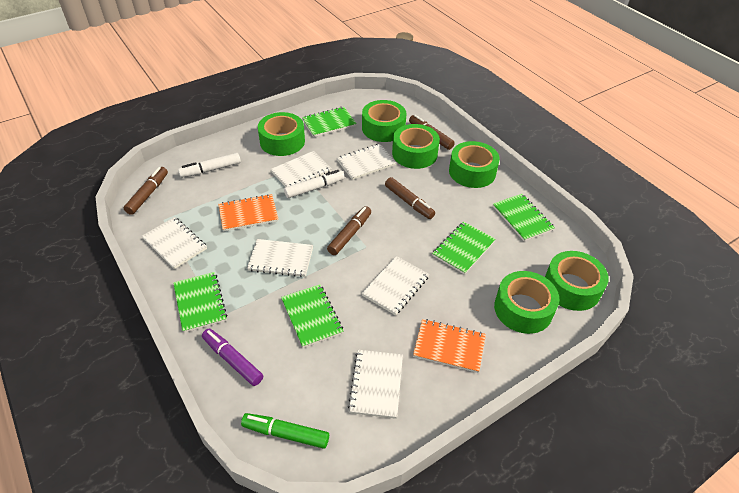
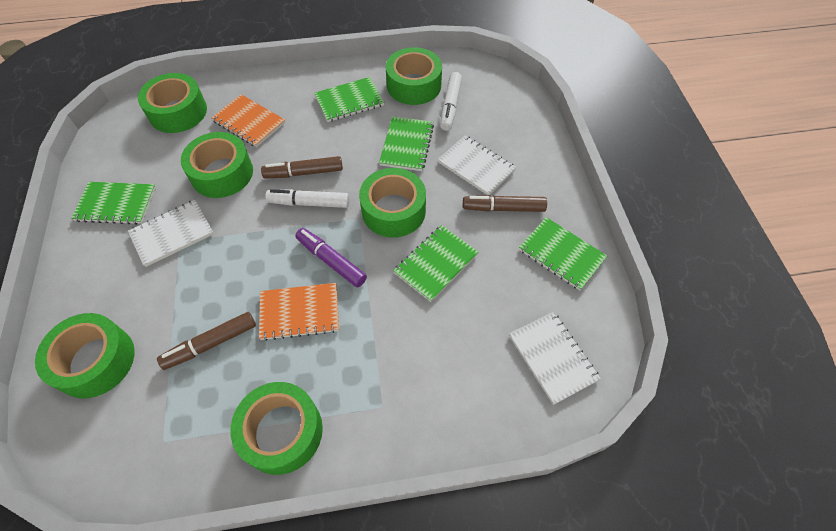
brown marker: 4 -> 3
green marker: 1 -> 0
white notebook: 6 -> 3

